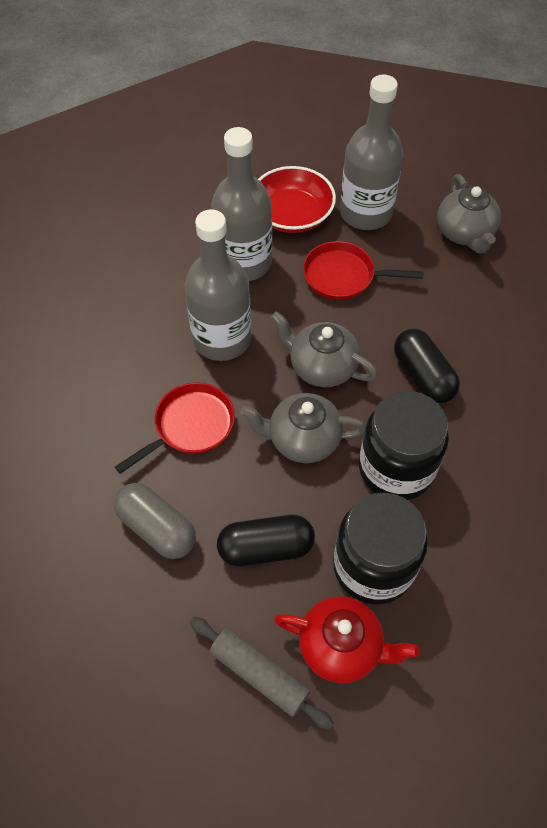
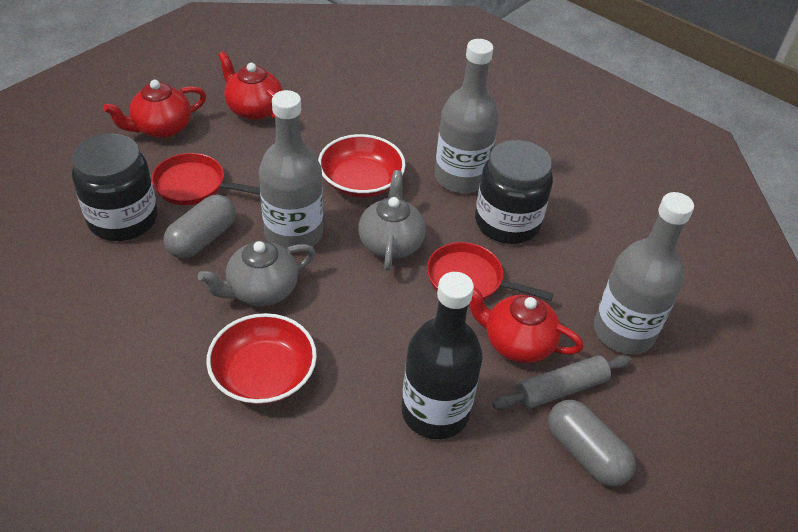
black bottle: 0 -> 1
black capsule: 2 -> 0
grey capsule: 1 -> 2
grey teapot: 3 -> 2
red bowl: 1 -> 2
red teapot: 1 -> 3

